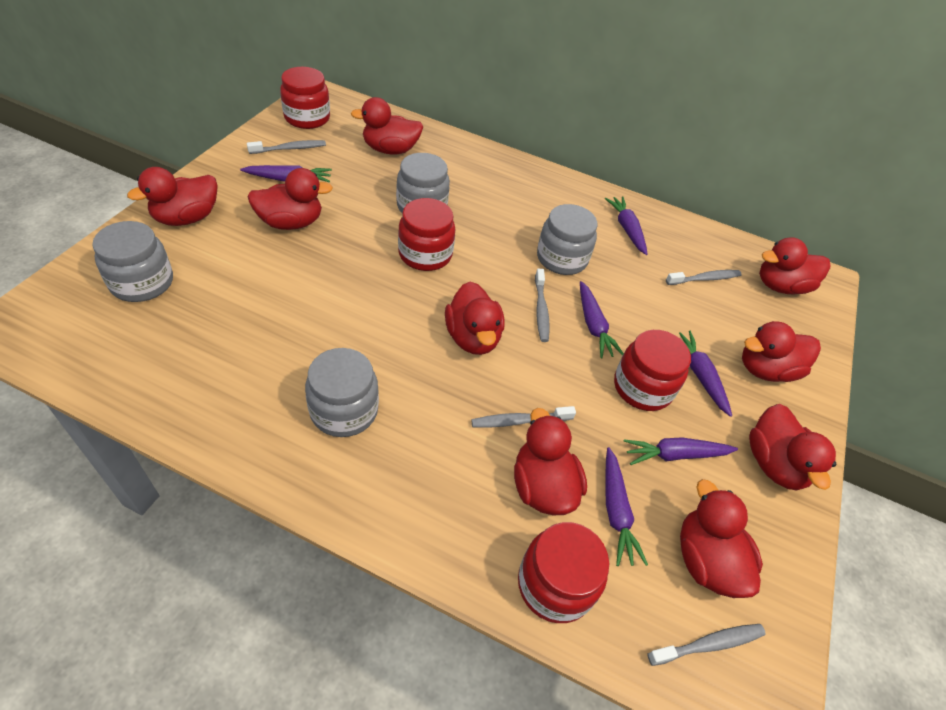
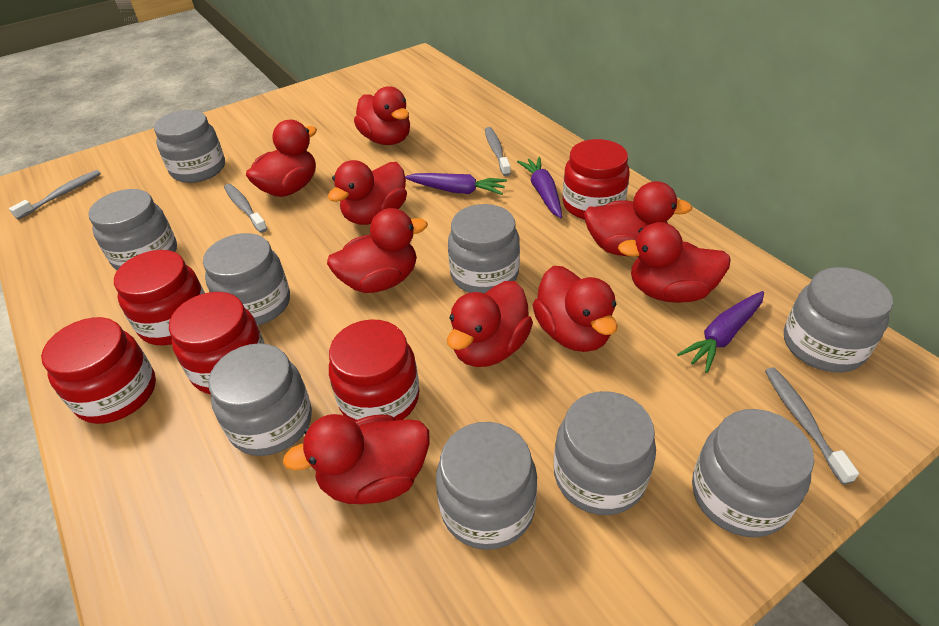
grey jar: 4 -> 9
grey toothbrush: 5 -> 4
purple carrot: 6 -> 3
red jar: 4 -> 5

